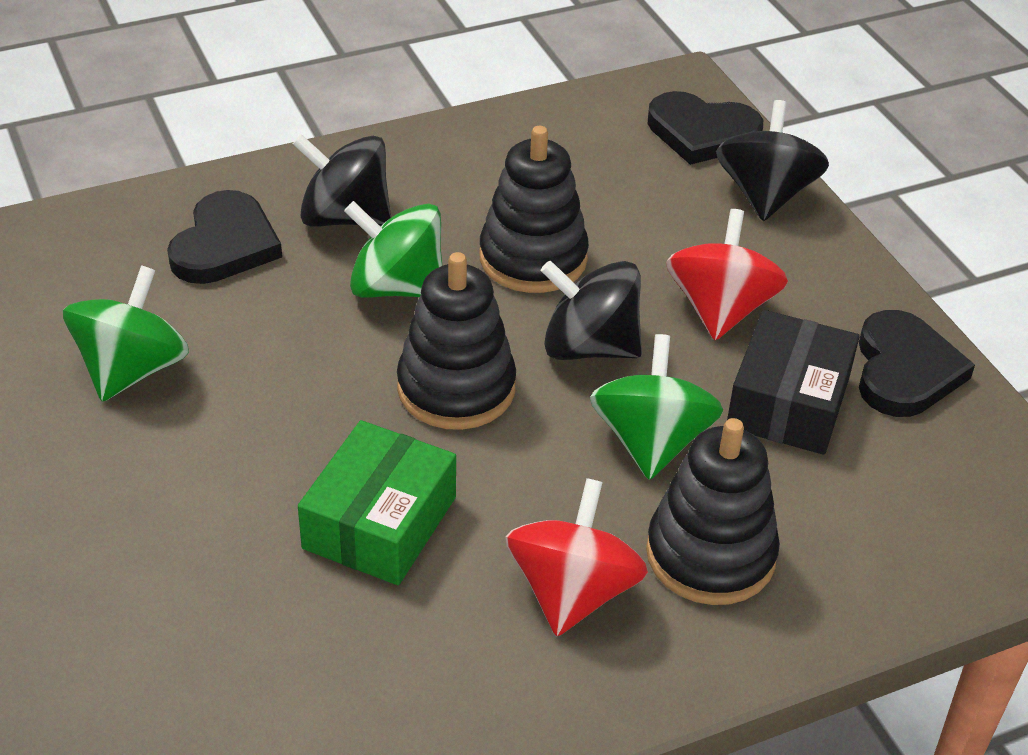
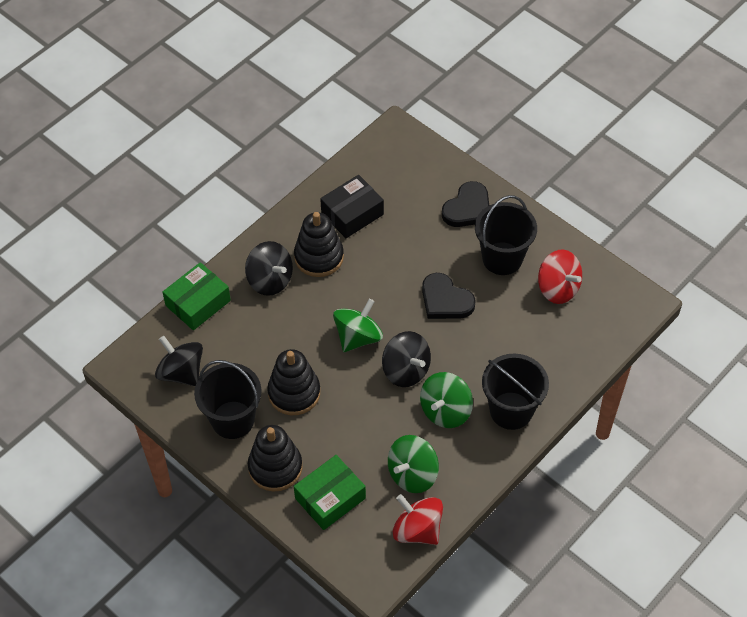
black bucket: 0 -> 3
black heart: 3 -> 2
green box: 1 -> 2

